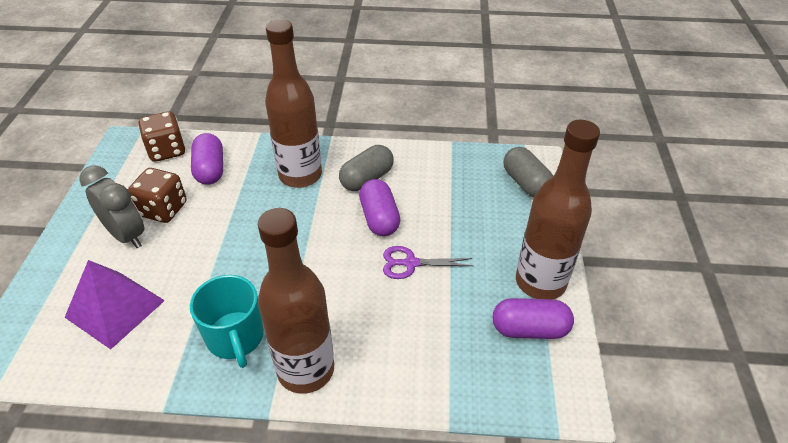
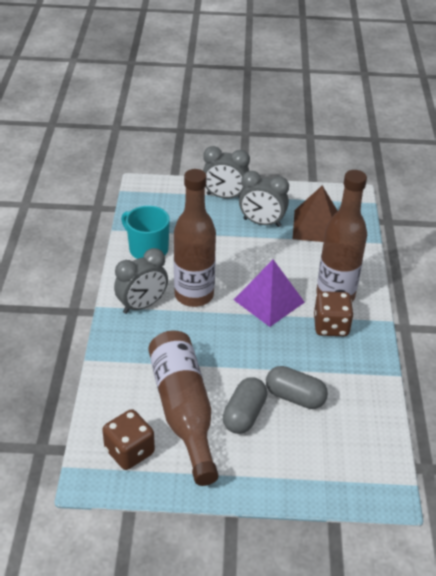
brown pyramid: 0 -> 1
grey clock: 1 -> 3
purple capsule: 3 -> 0
purple scissors: 1 -> 0

